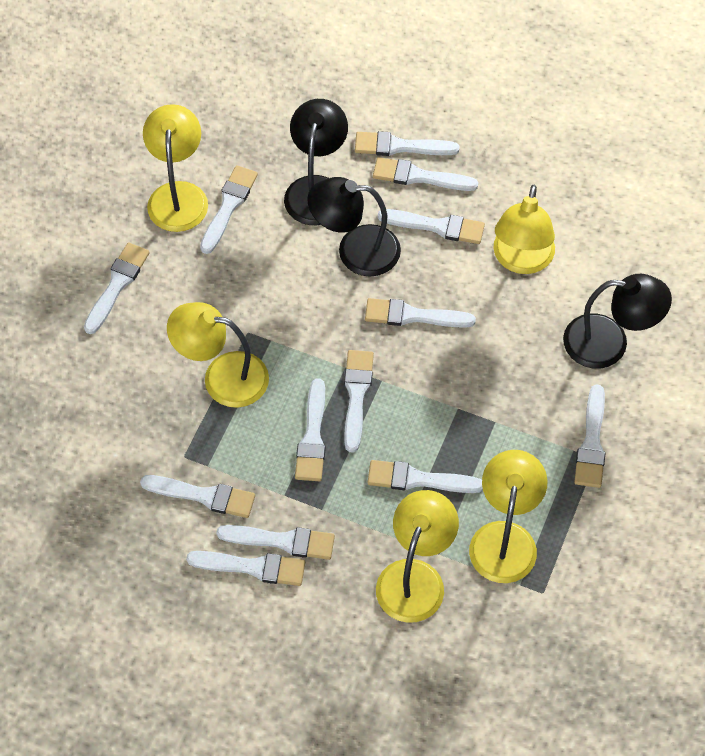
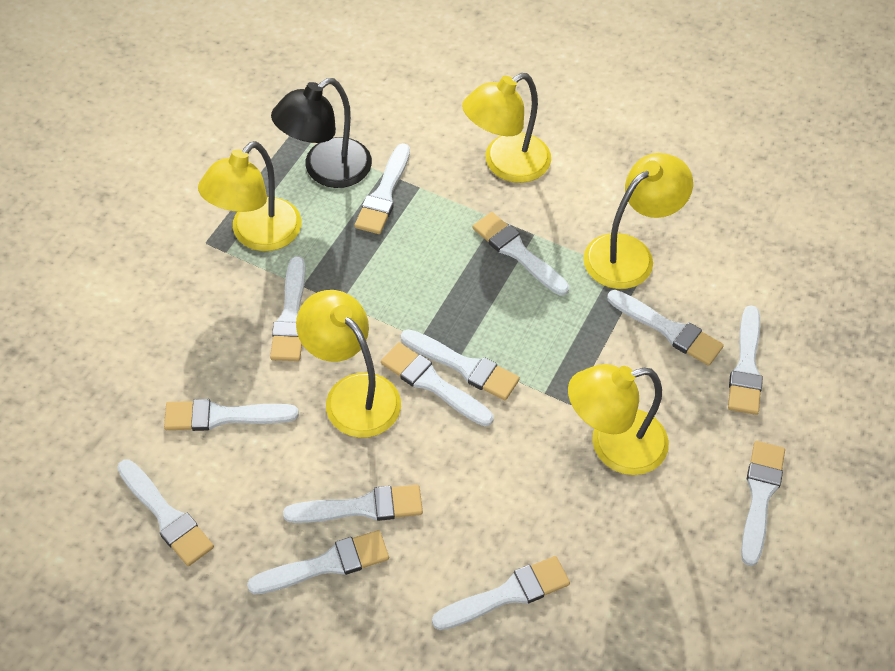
black lamp: 3 -> 1

